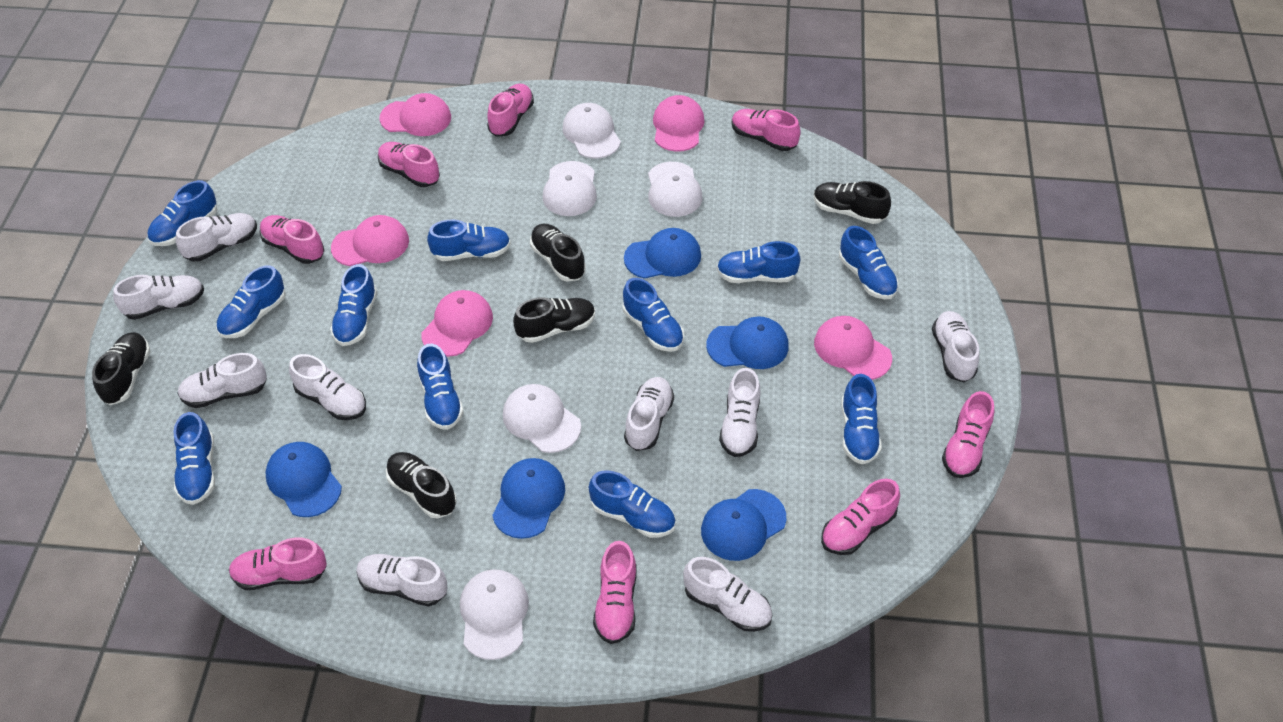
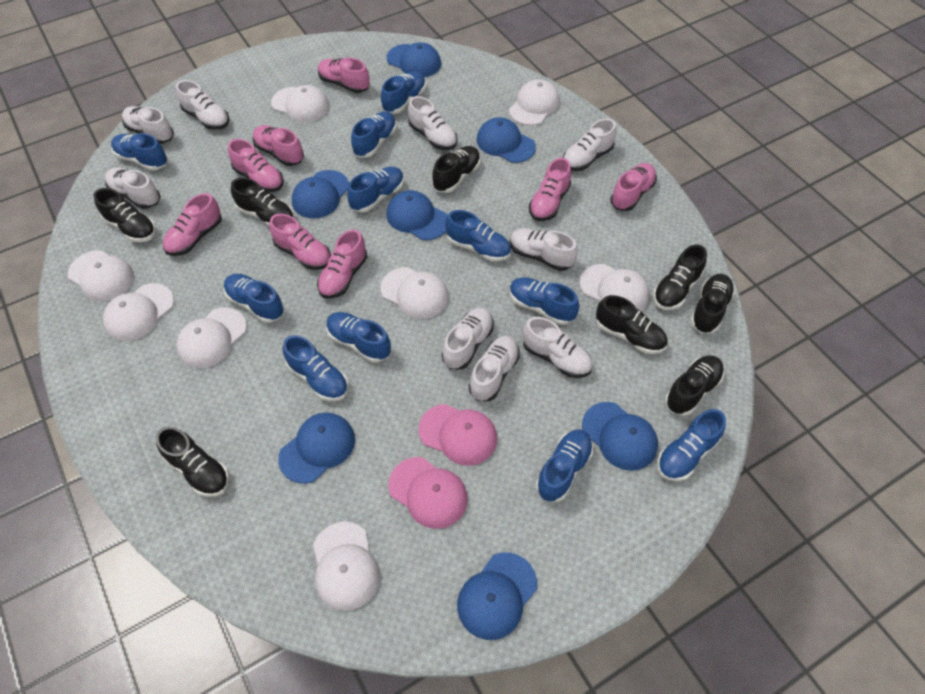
black shoe: 5 -> 8
blue cap: 5 -> 7
pink cap: 5 -> 2
white cap: 5 -> 8

